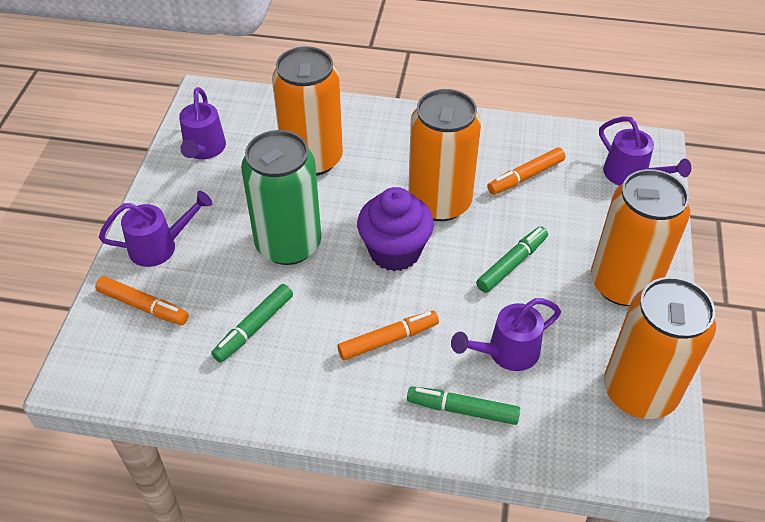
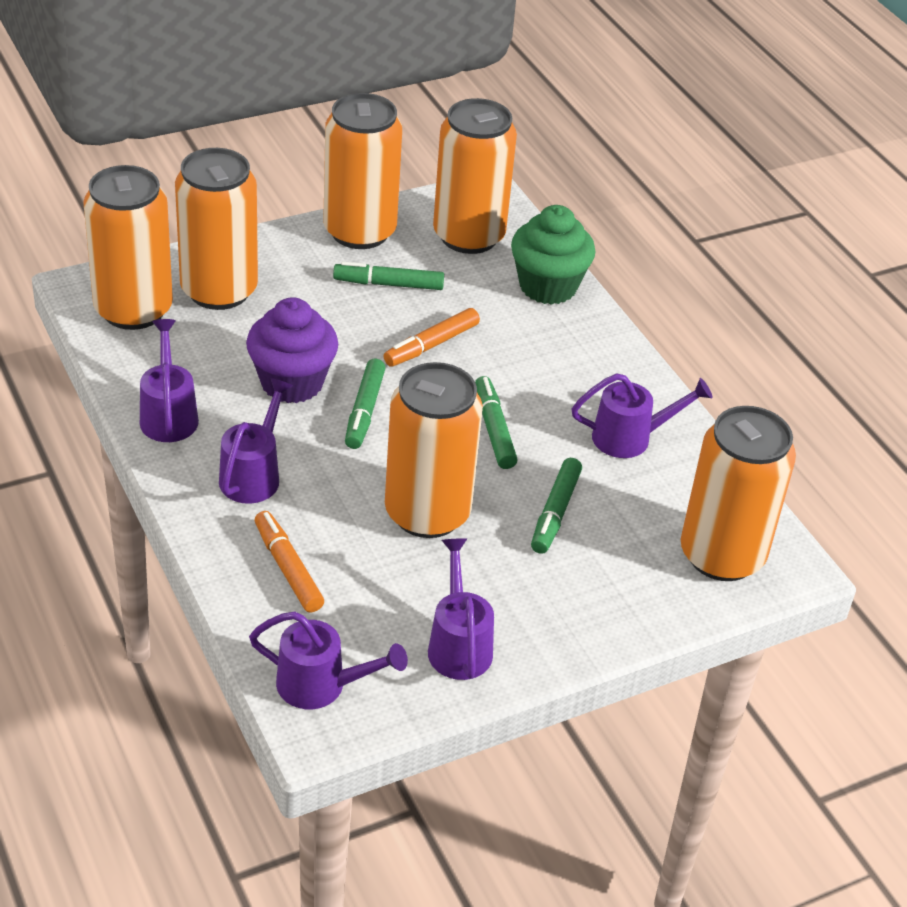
green can: 1 -> 0
green cupcake: 0 -> 1
green marker: 3 -> 4
orange can: 4 -> 6
orange marker: 3 -> 2
purple watering can: 4 -> 5

